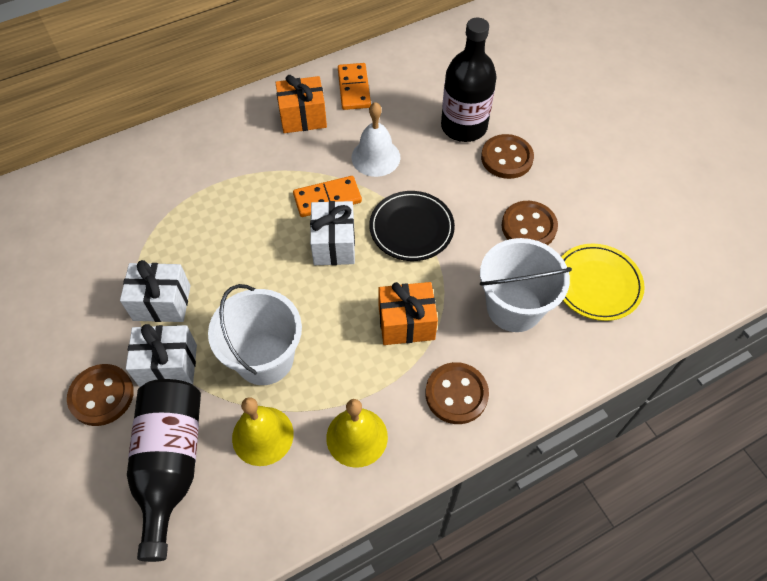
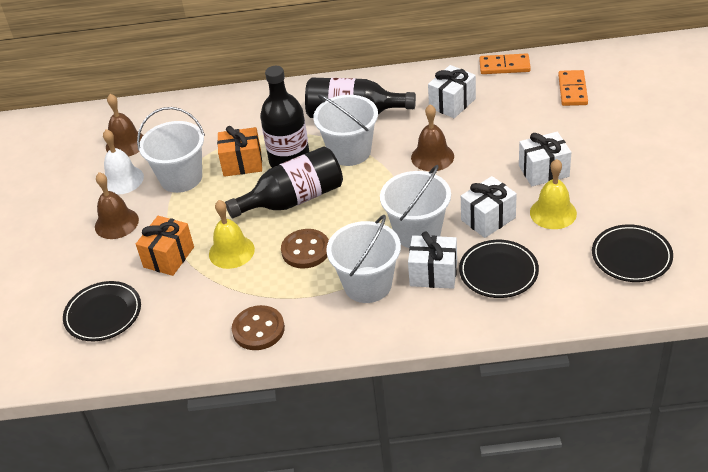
black bottle: 2 -> 3
black plate: 1 -> 3
brown bell: 0 -> 3
brown button: 4 -> 2
white bucket: 2 -> 4
white gift: 3 -> 4
yellow plate: 1 -> 0

